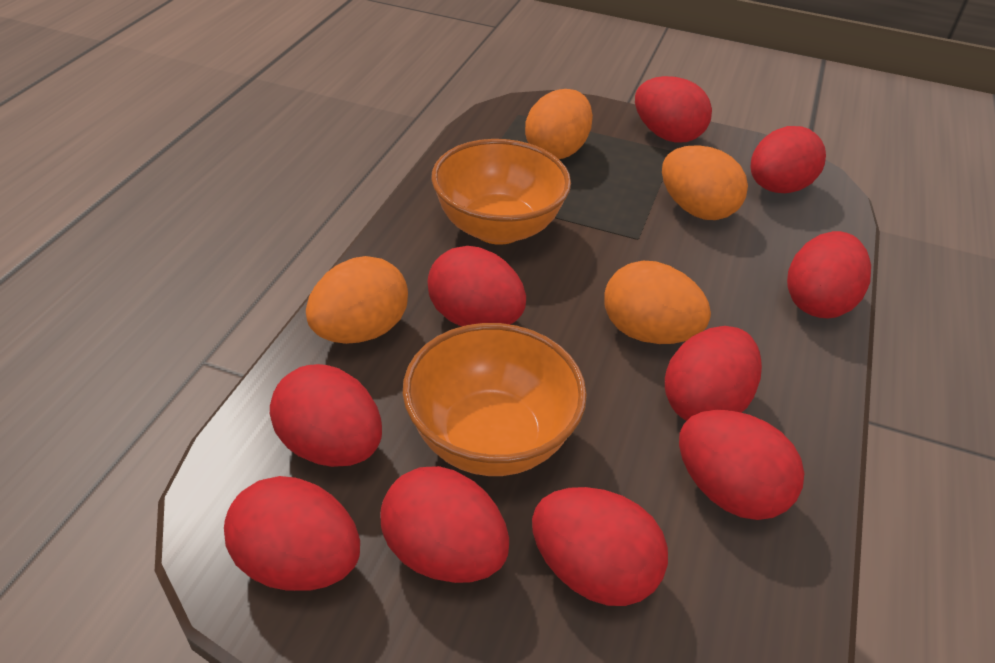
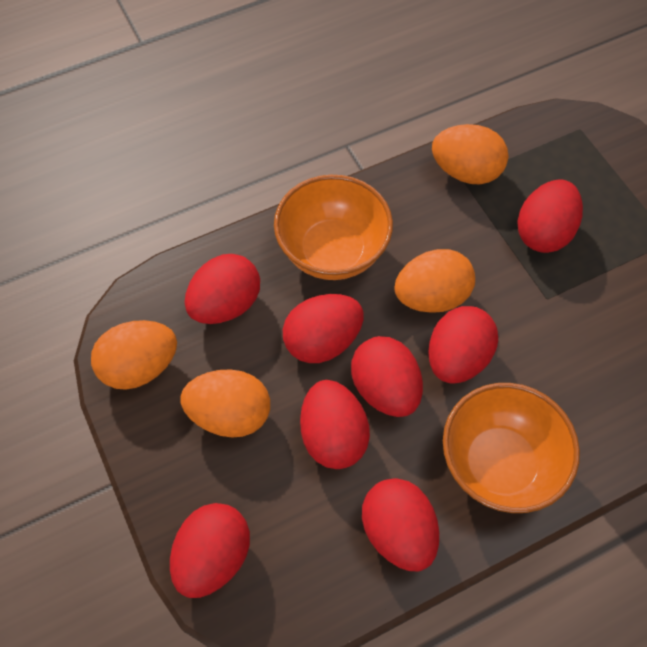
red egg: 10 -> 8

